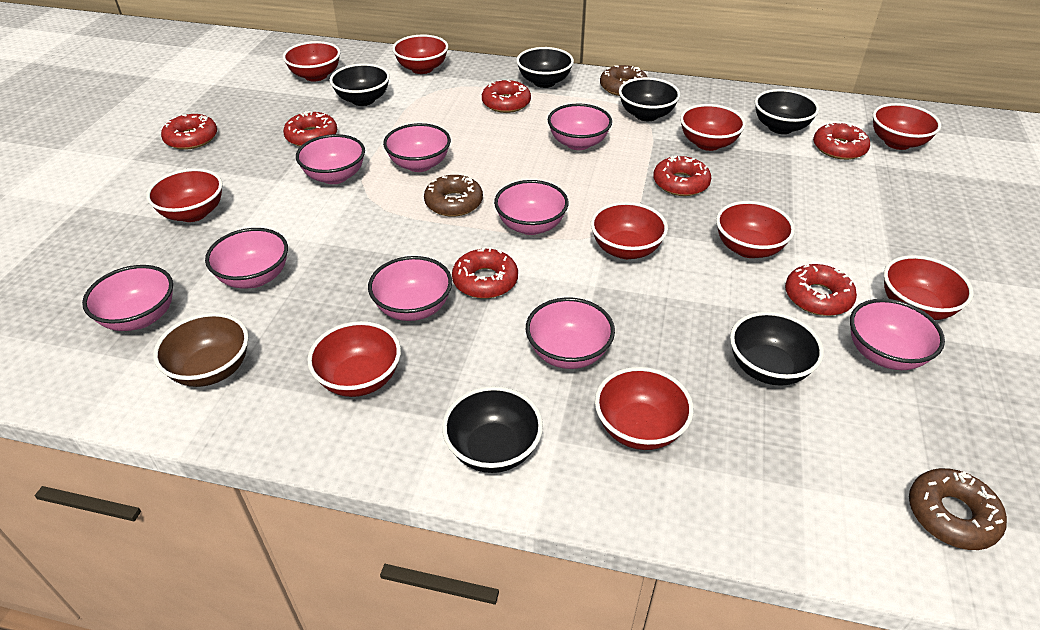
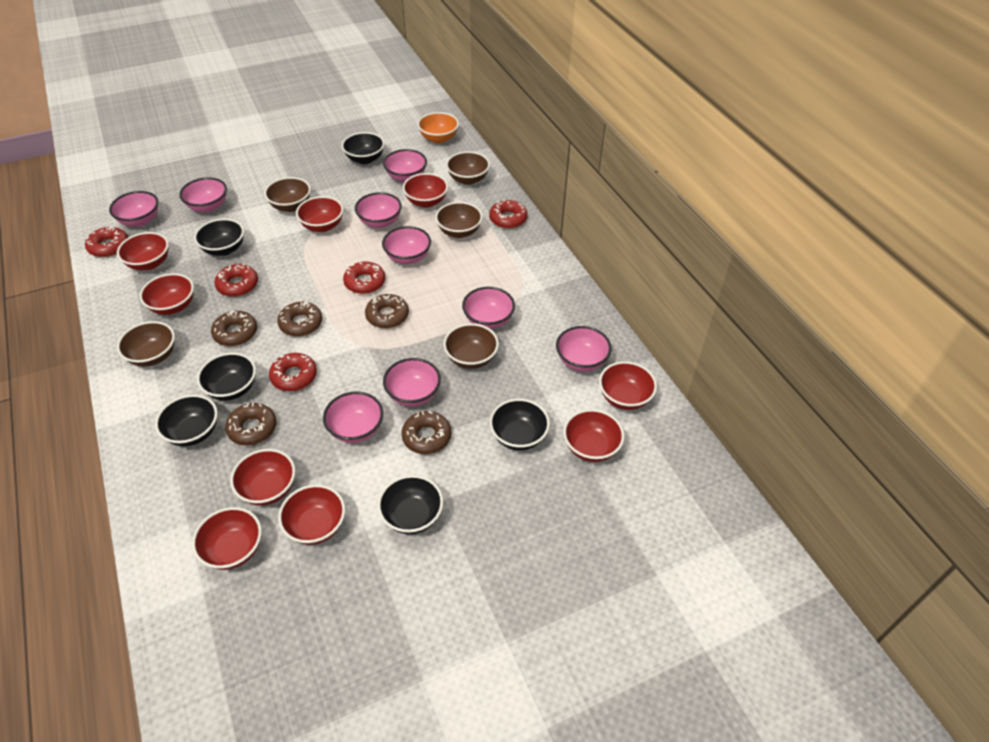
brown bowl: 1 -> 5
brown donut: 3 -> 5
orange bowl: 0 -> 1
red bowl: 10 -> 9
red donut: 7 -> 5

